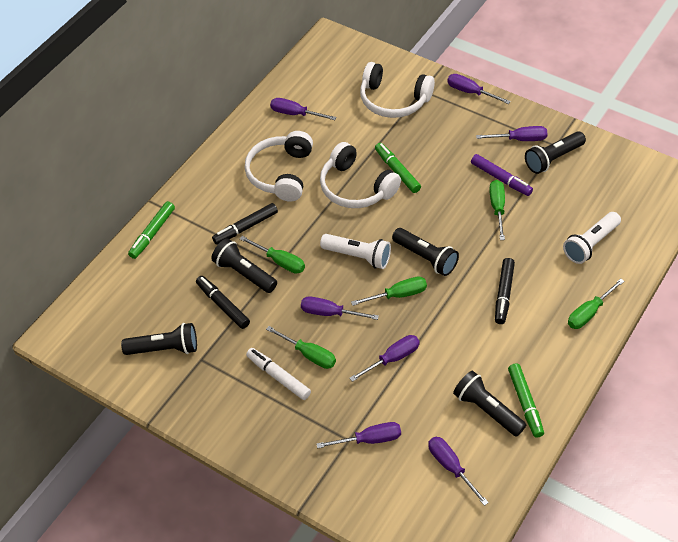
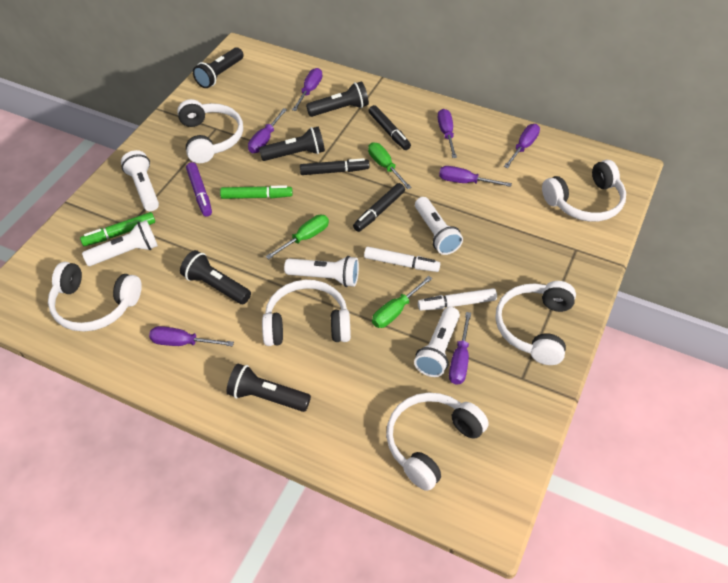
green marker: 3 -> 2
green screwdriver: 5 -> 3
white flashlight: 2 -> 5
white headphones: 3 -> 6
white marker: 1 -> 2

